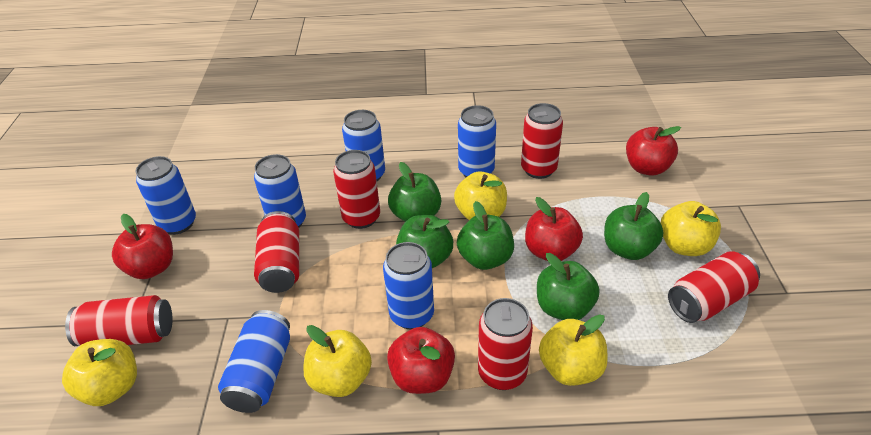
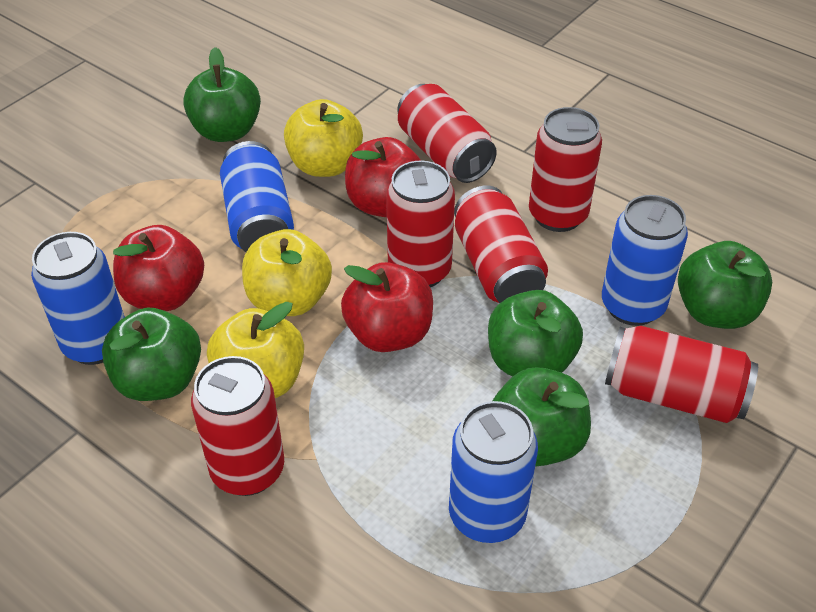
blue can: 6 -> 4
red apple: 4 -> 3
yellow apple: 5 -> 3

